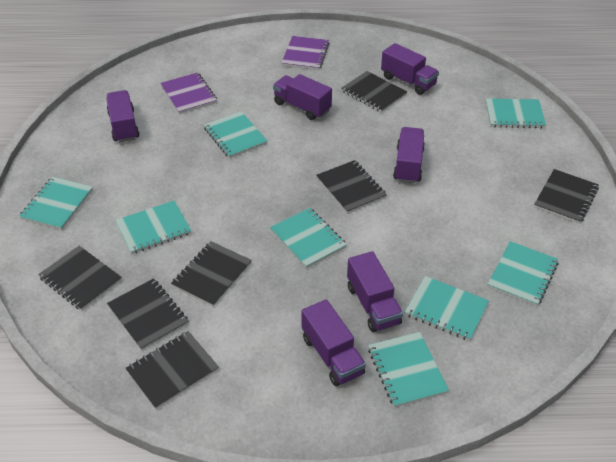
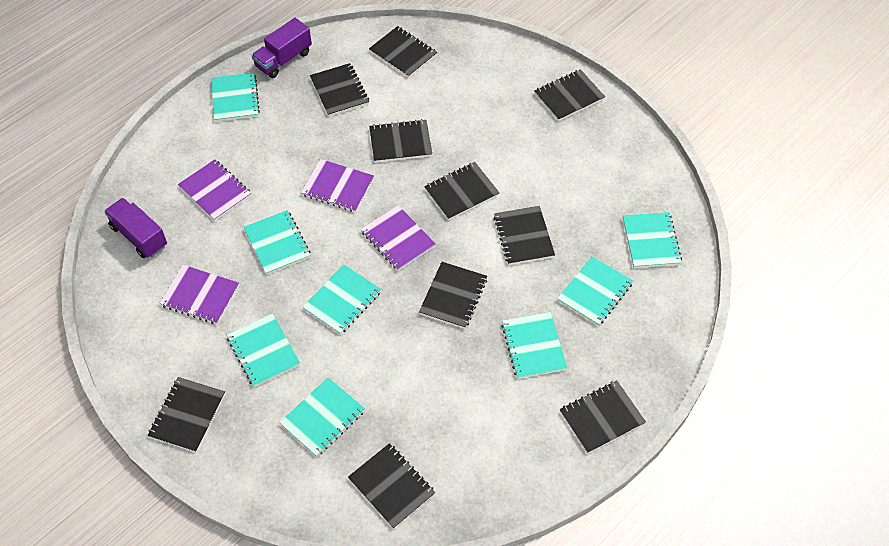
black notebook: 7 -> 10
purple notebook: 2 -> 4
purple truck: 6 -> 2

